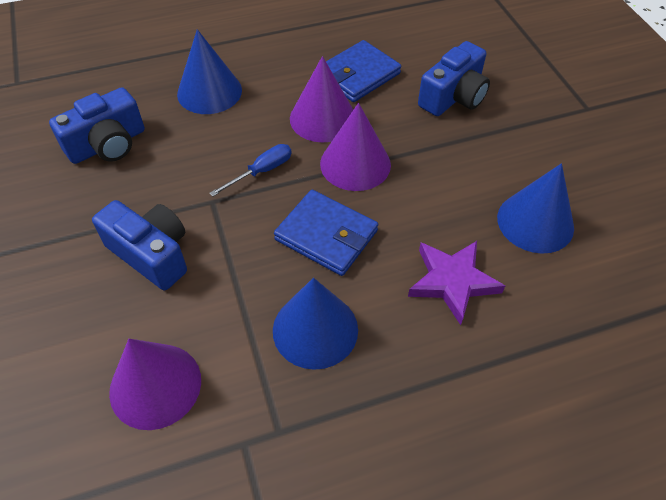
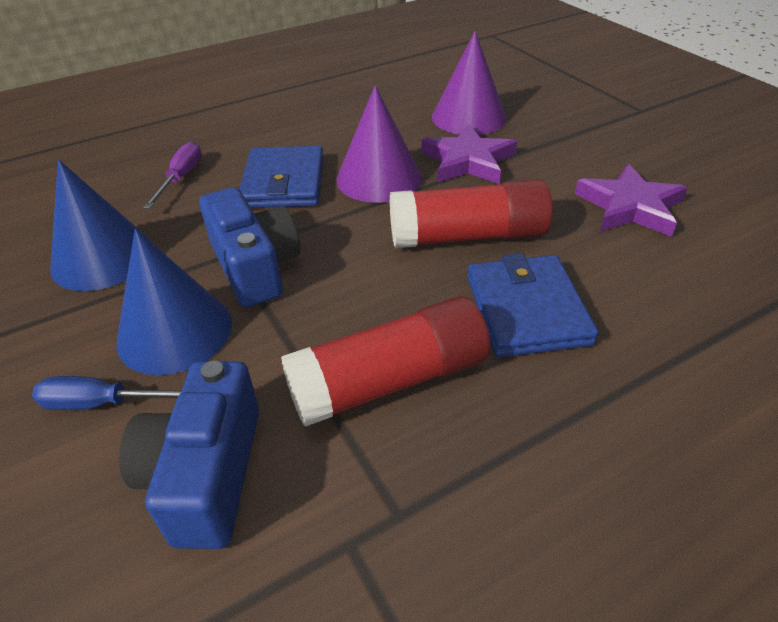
blue camera: 3 -> 2
blue cone: 3 -> 2
purple cone: 3 -> 2
purple screwdriver: 0 -> 1
purple star: 1 -> 2
red glue stick: 0 -> 2

